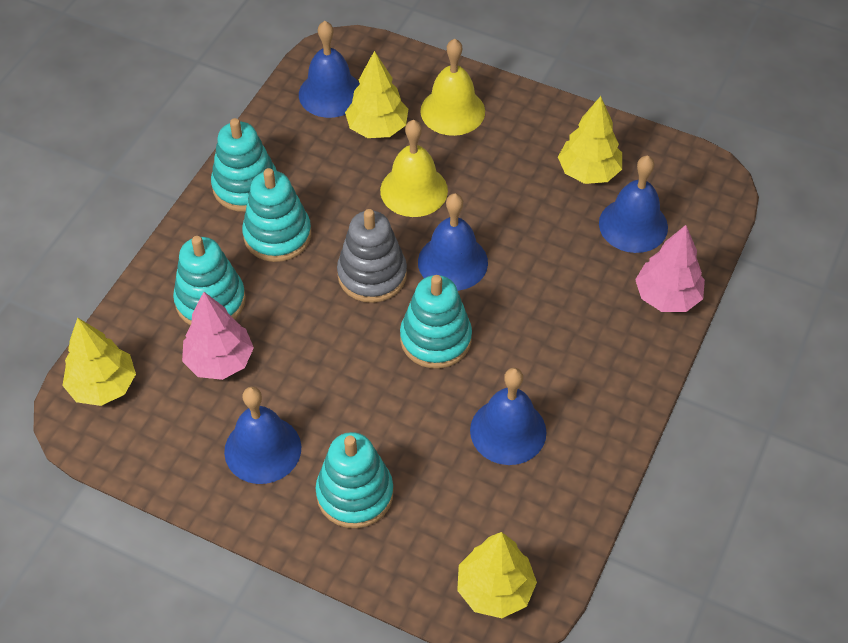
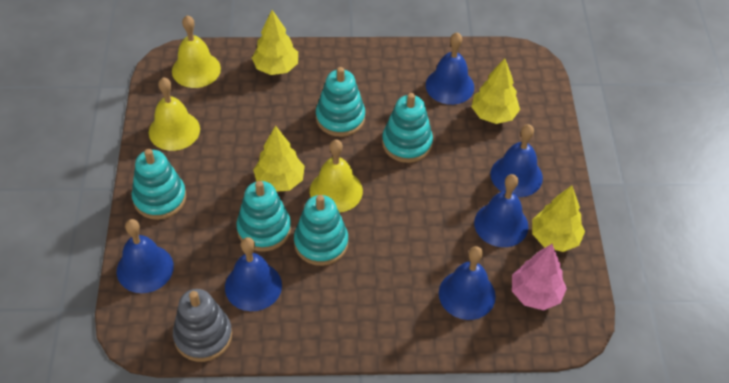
blue bell: 5 -> 6
pink tree: 2 -> 1
yellow bell: 2 -> 3

